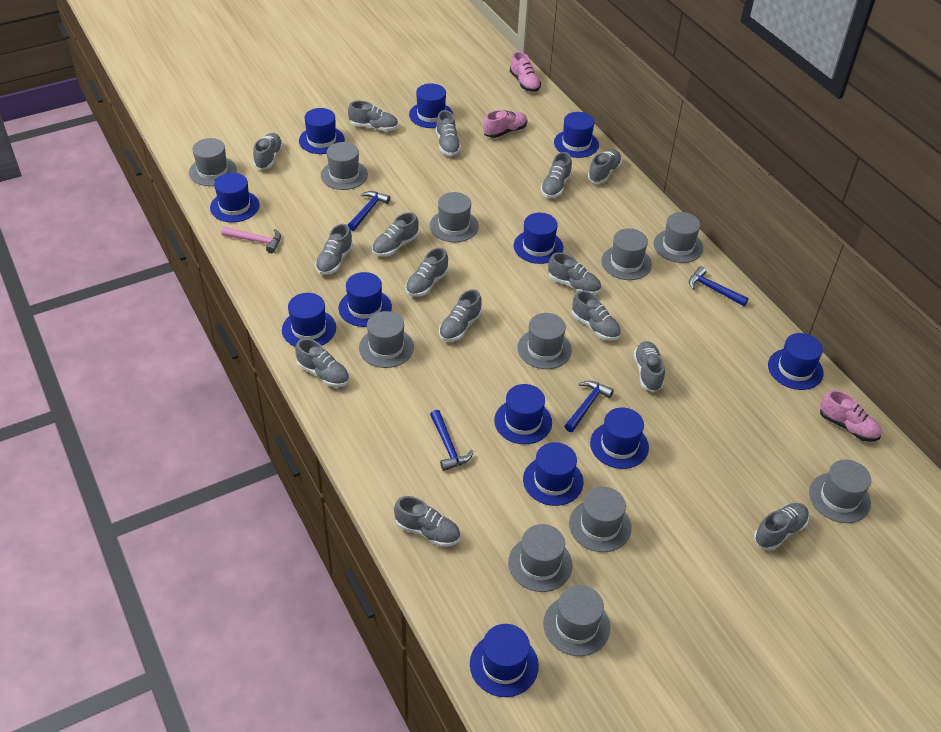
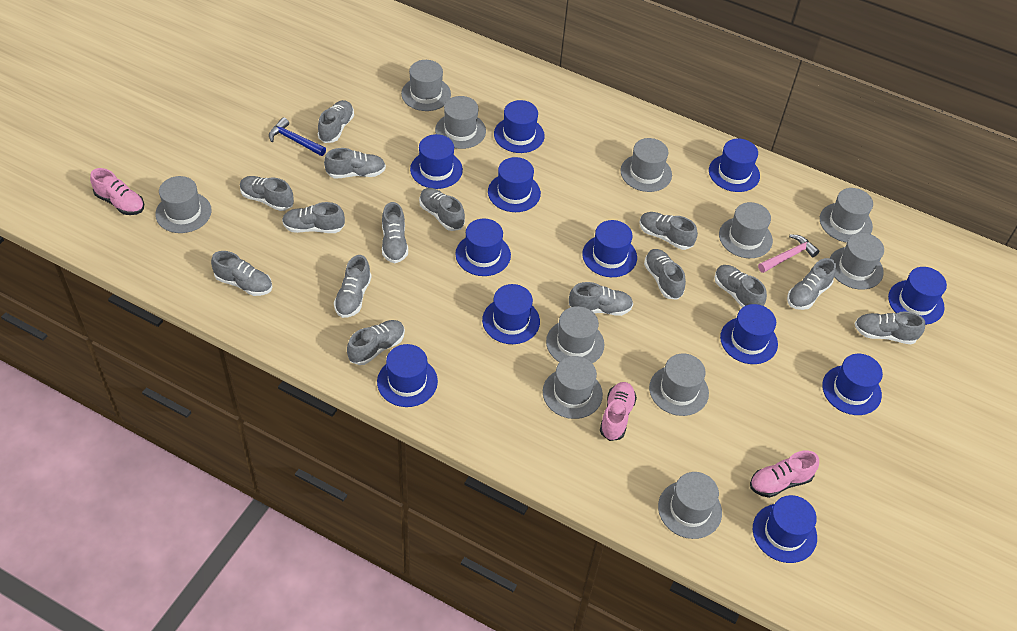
blue hammer: 4 -> 1

